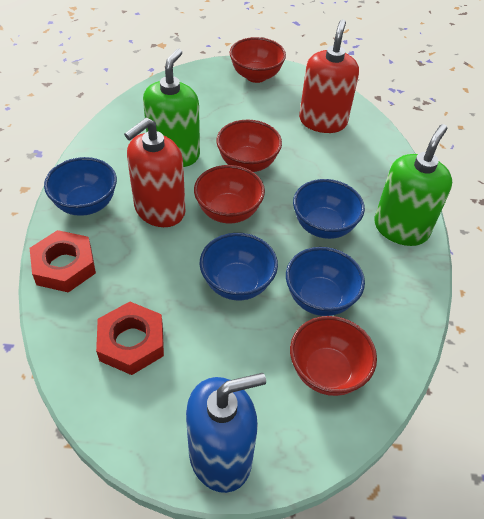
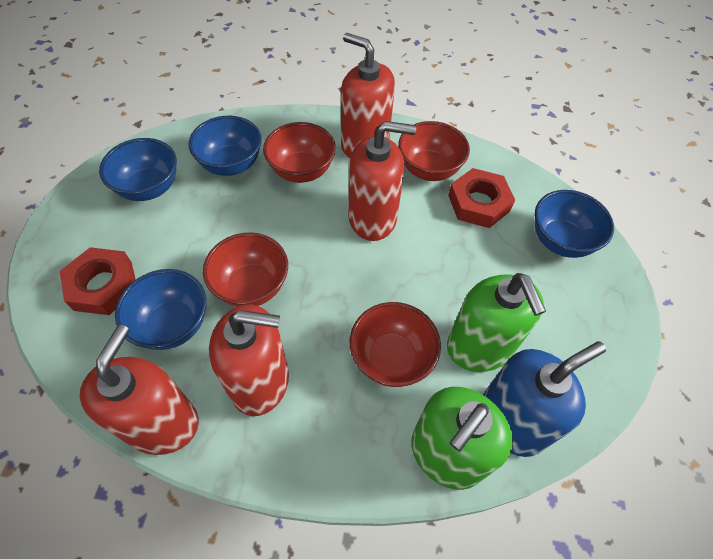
red soap dispenser: 2 -> 4

